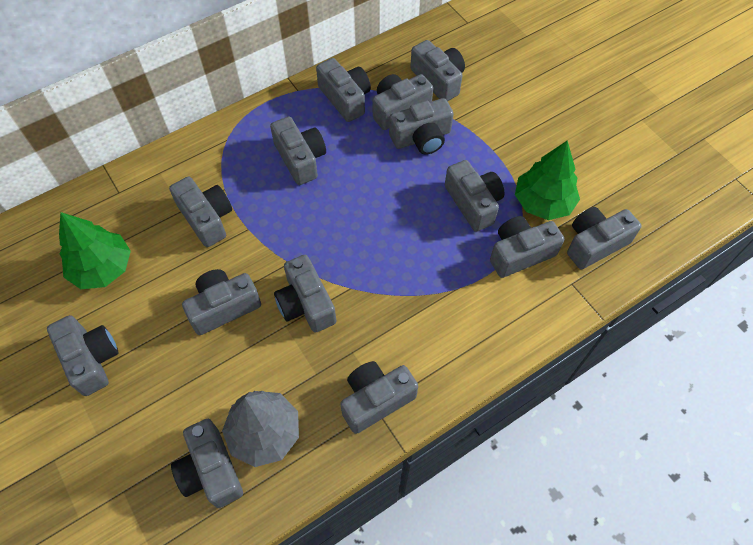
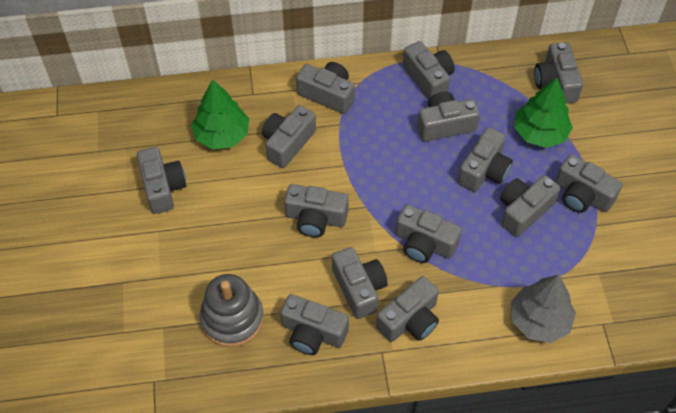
grey stacking toy: 0 -> 1

